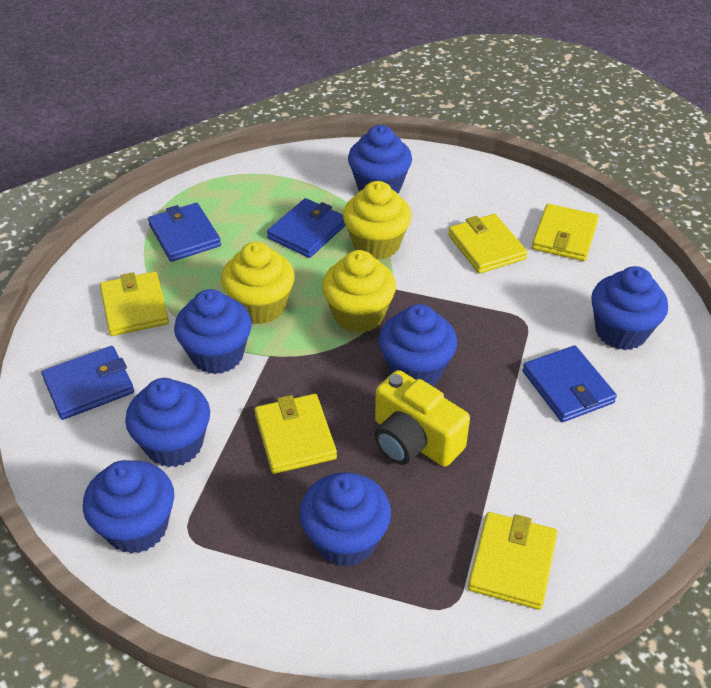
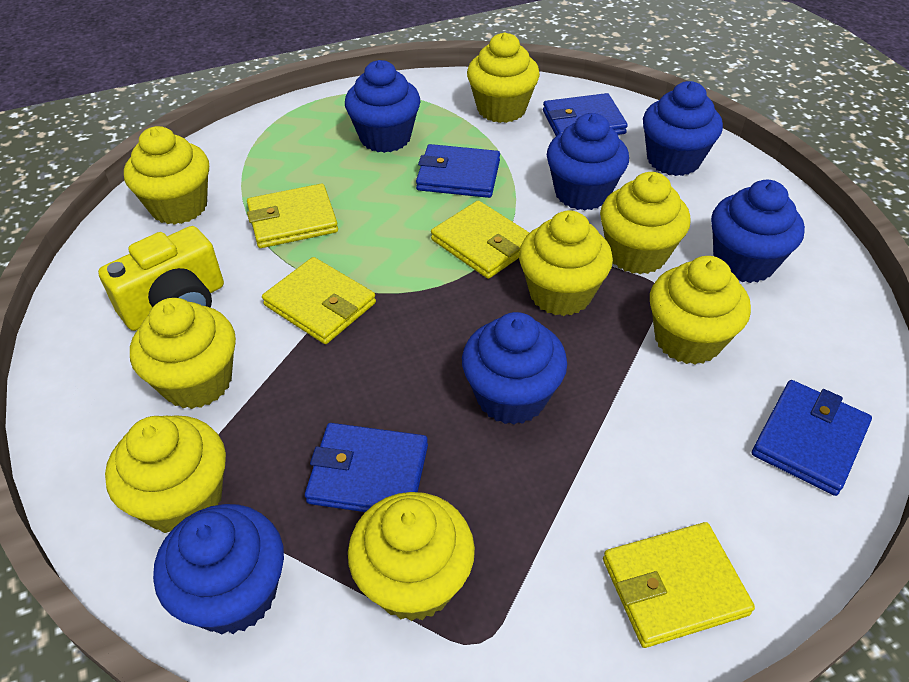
blue cupcake: 7 -> 6
yellow cupcake: 3 -> 8
yellow wallet: 5 -> 4

